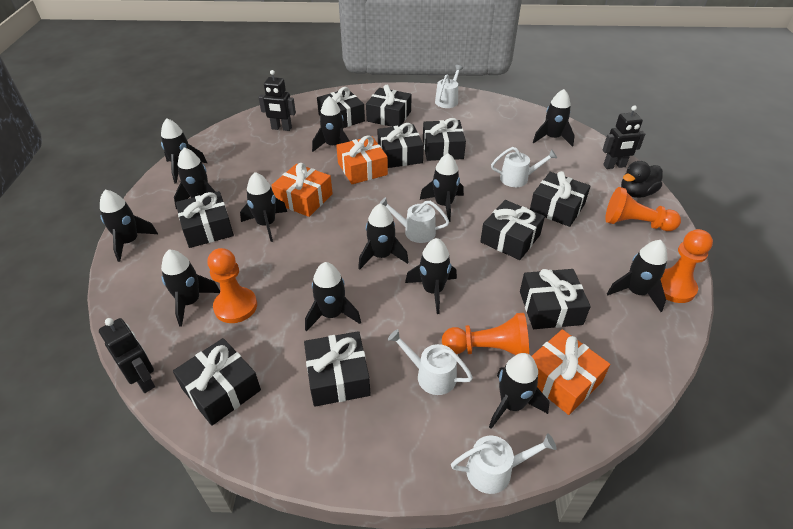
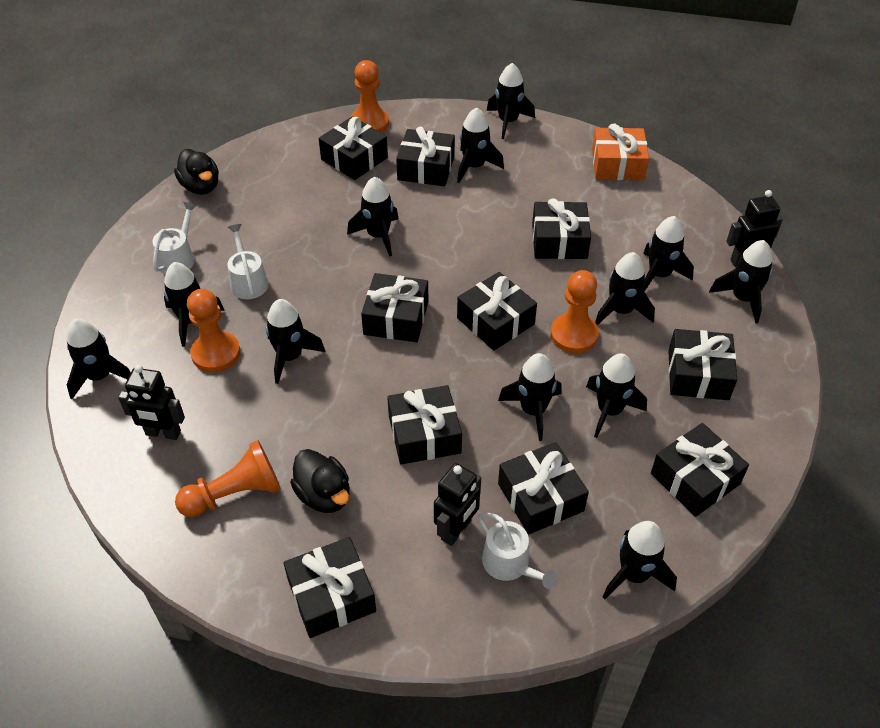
black duck: 1 -> 2
black rocket: 13 -> 12
orange gift: 3 -> 1
white watering can: 5 -> 3

